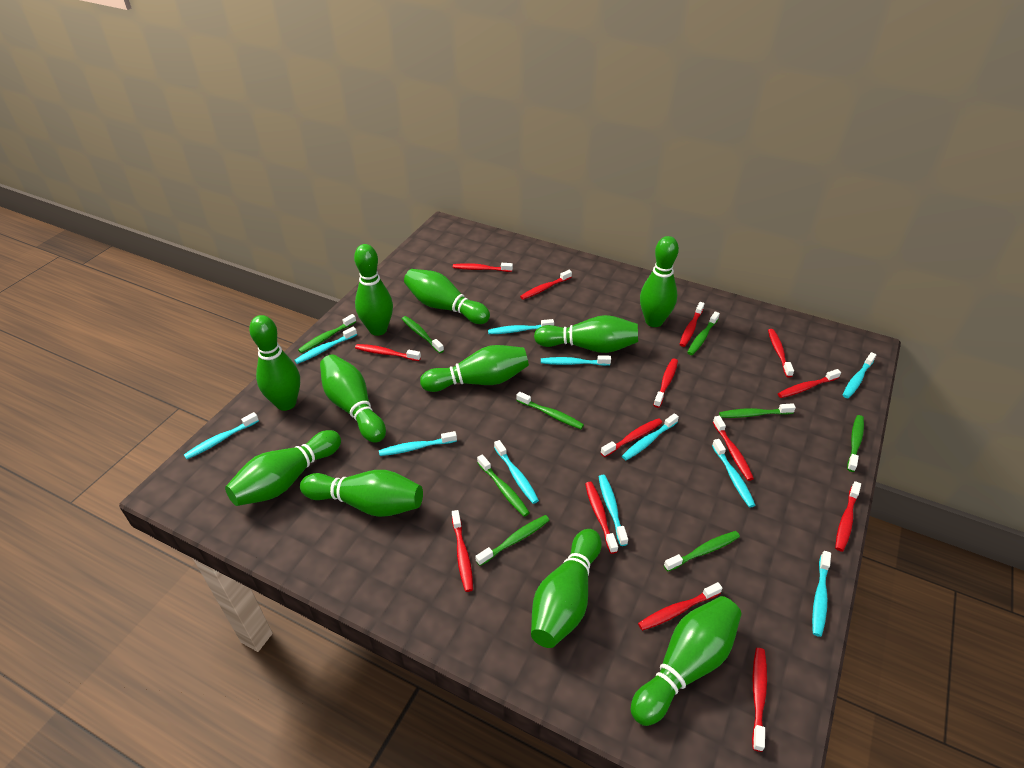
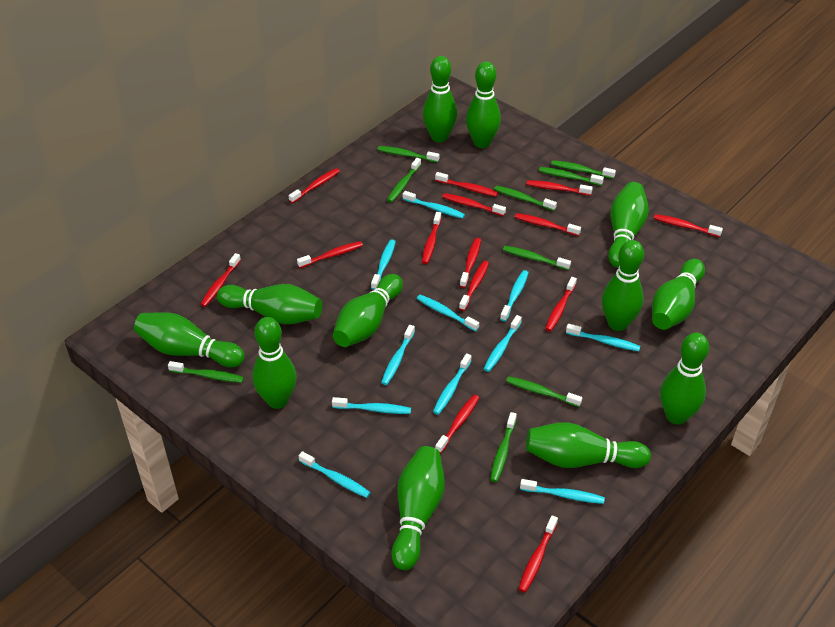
green bowling pin: 11 -> 12

